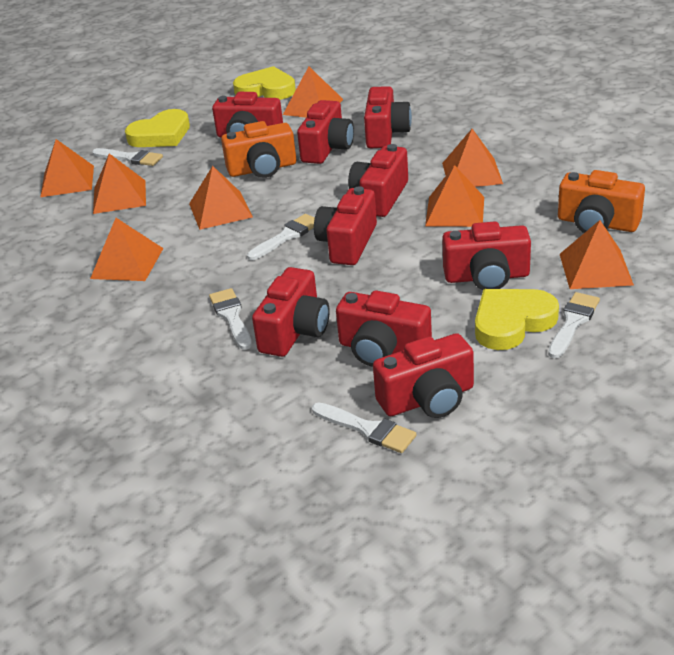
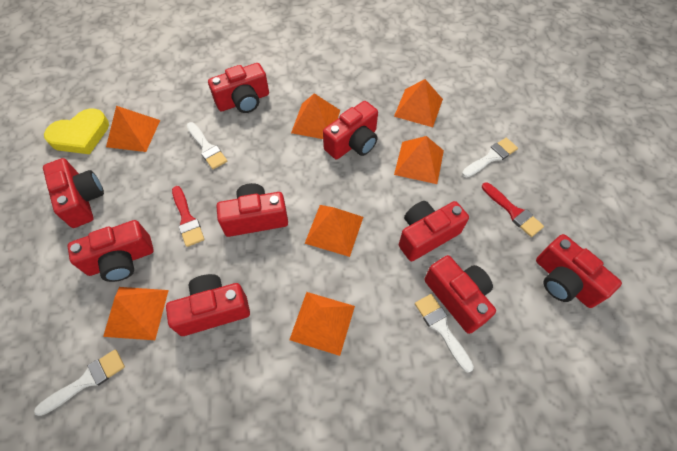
orange camera: 2 -> 0
orange pyramid: 8 -> 7
red brush: 0 -> 2
white brush: 5 -> 4
yellow heart: 3 -> 1

